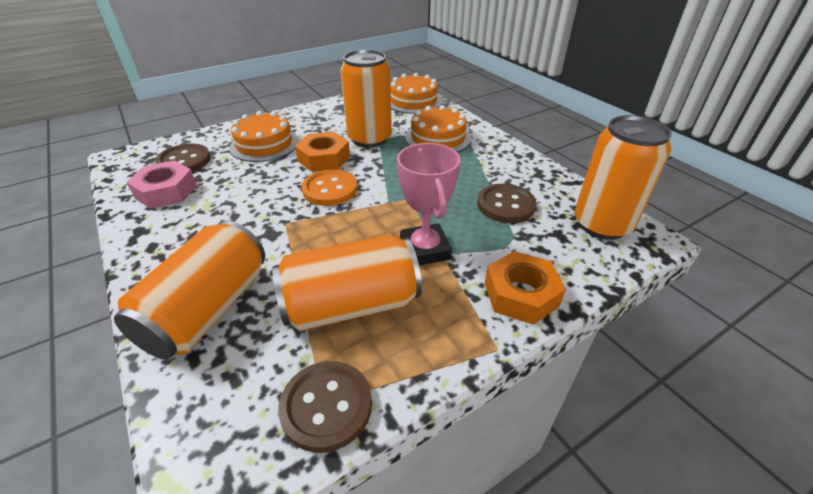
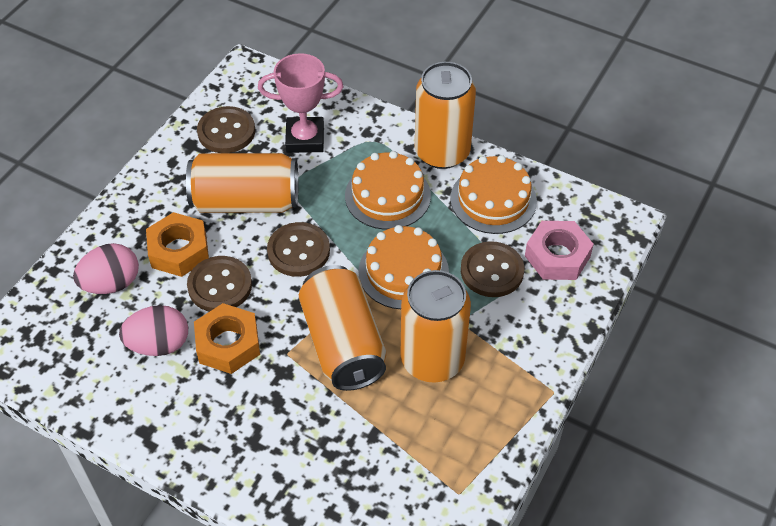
brown button: 3 -> 4
orange button: 1 -> 0
pink egg: 0 -> 2

